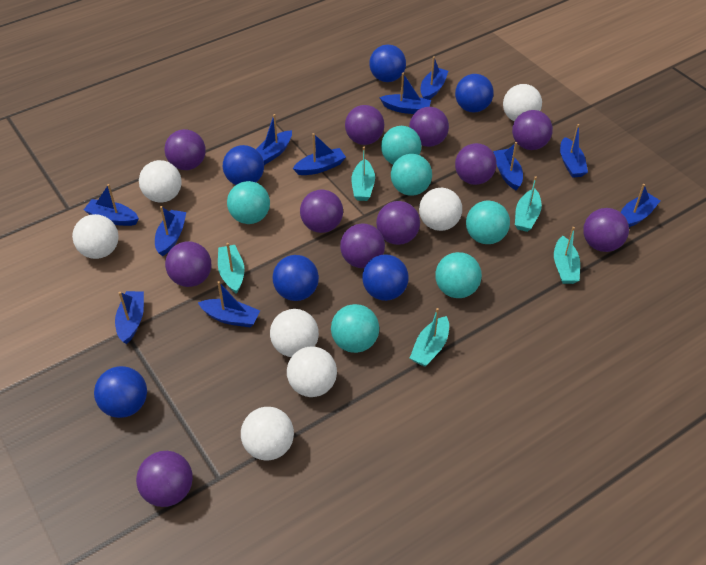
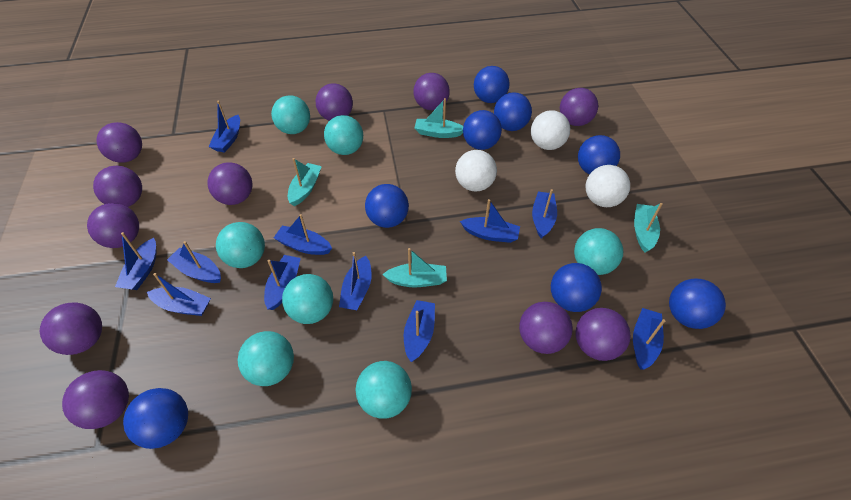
blue ball: 6 -> 8
turquoise ball: 6 -> 7
turquoise boat: 5 -> 4
white ball: 7 -> 3

